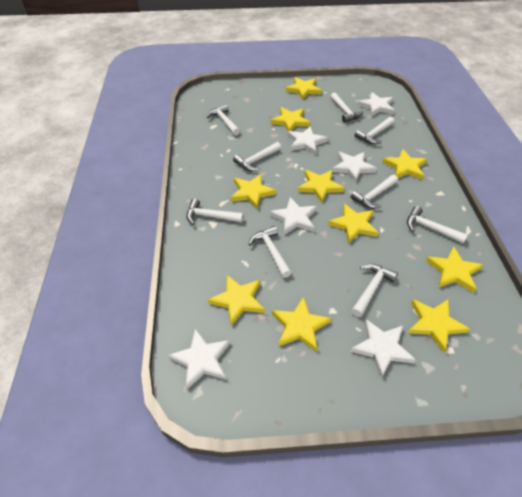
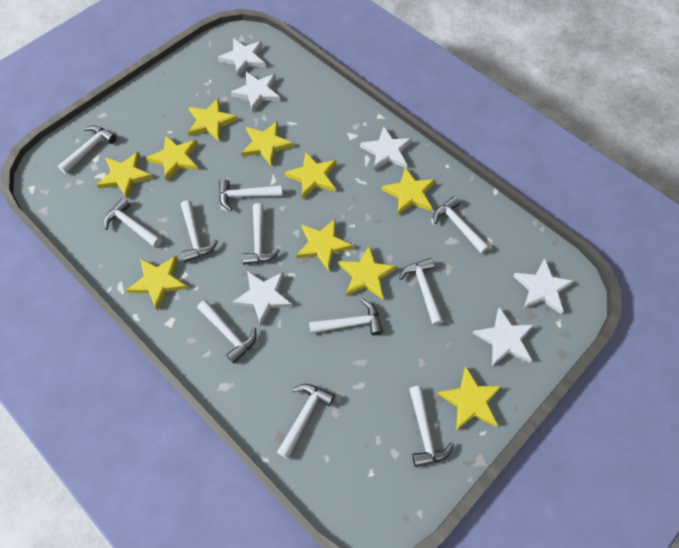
white hammer: 9 -> 11

